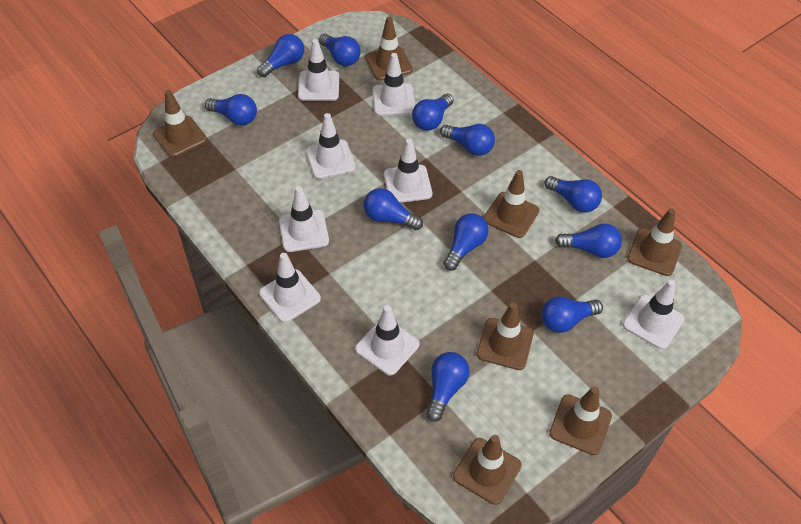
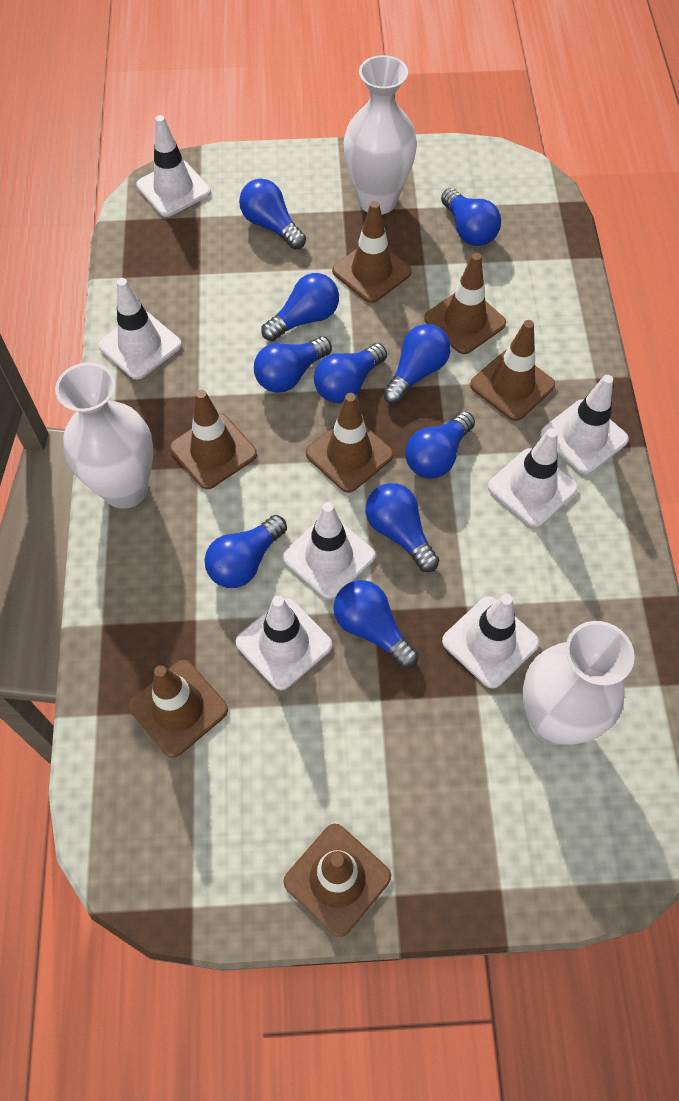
blue light bulb: 11 -> 10
white traffic cone: 8 -> 7
white vase: 0 -> 3

